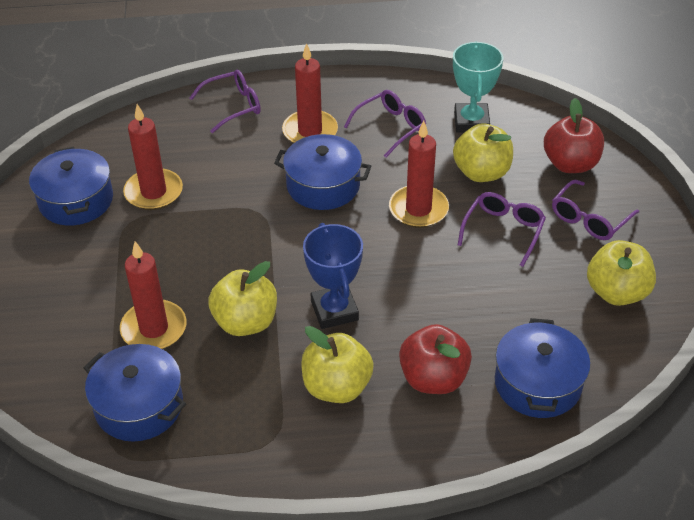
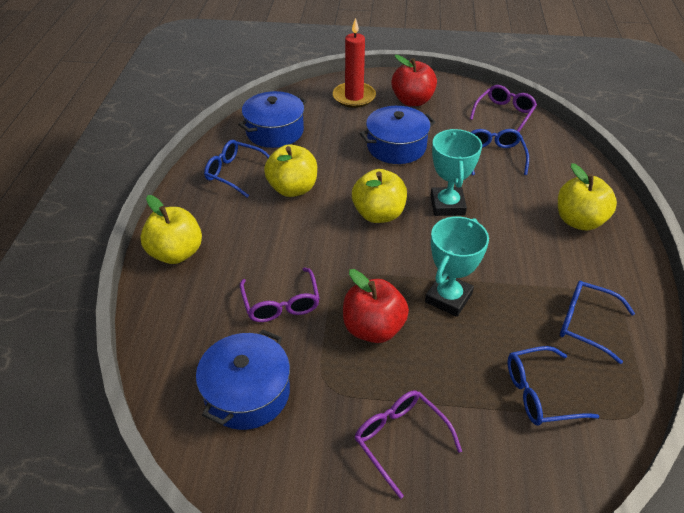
blue glasses: 0 -> 4
blue pot: 4 -> 3
blue trophy: 1 -> 0
purple glasses: 4 -> 3
red candle: 4 -> 1
turquoise trophy: 1 -> 2

